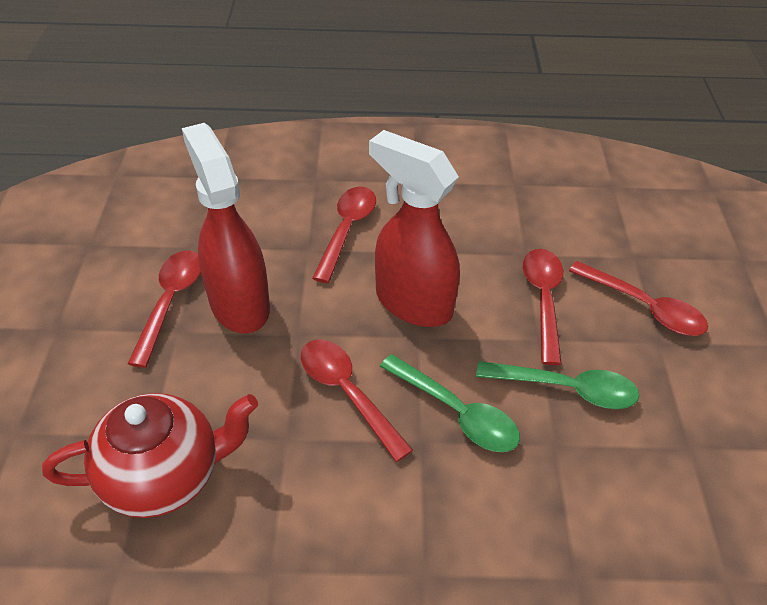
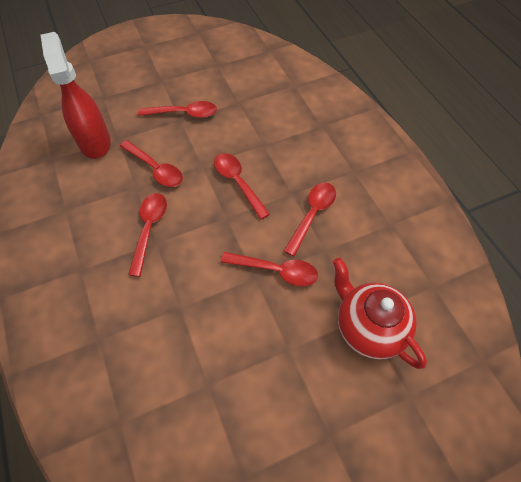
green spoon: 2 -> 0
red spoon: 5 -> 6
red spray bottle: 2 -> 1

